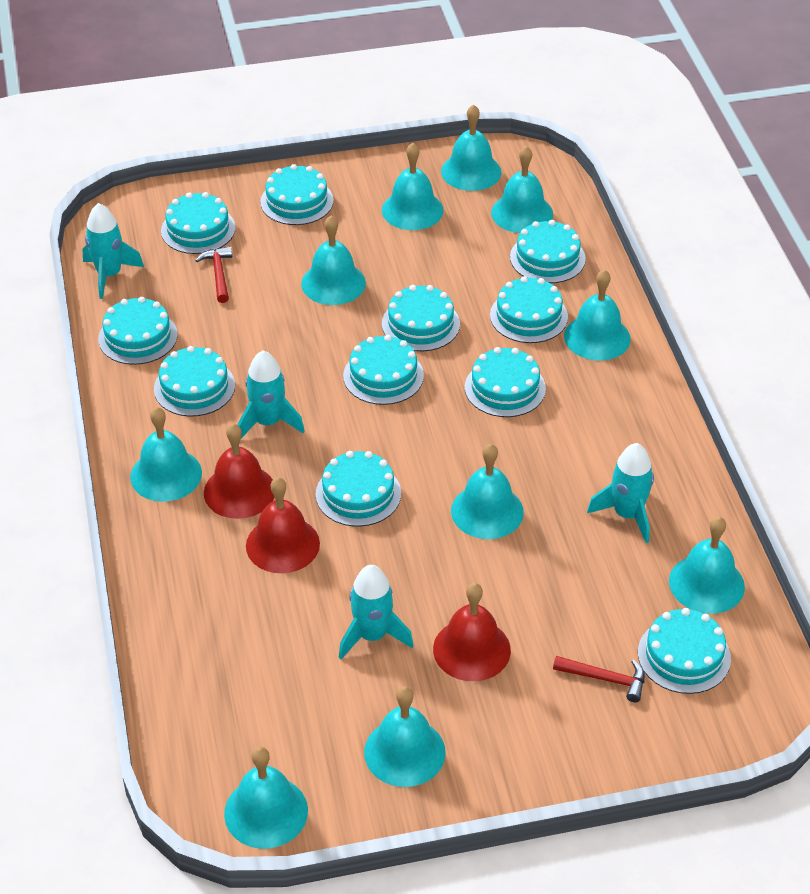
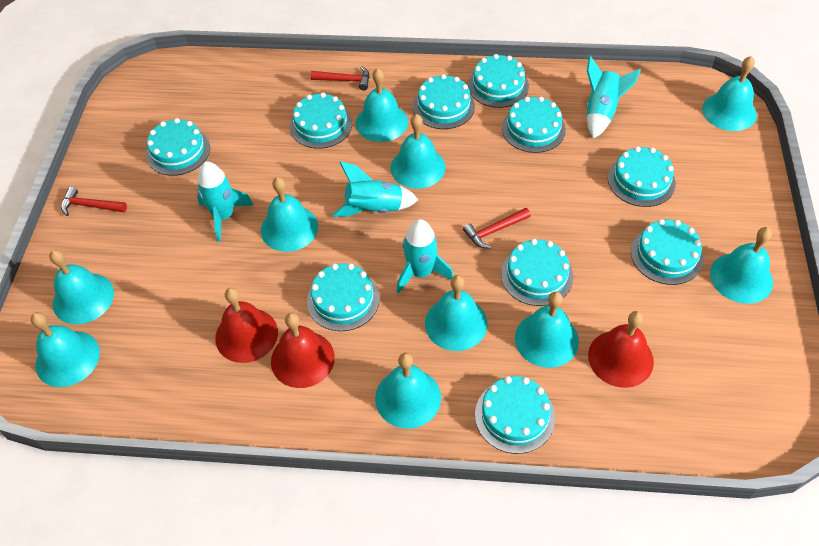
red hammer: 2 -> 3
turquoise cake: 11 -> 10

